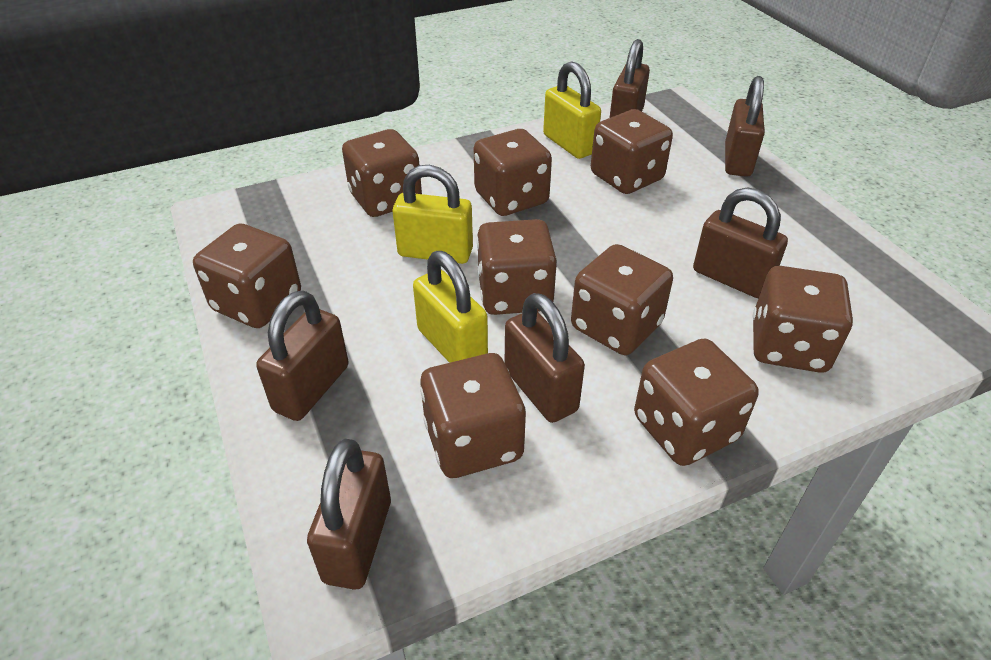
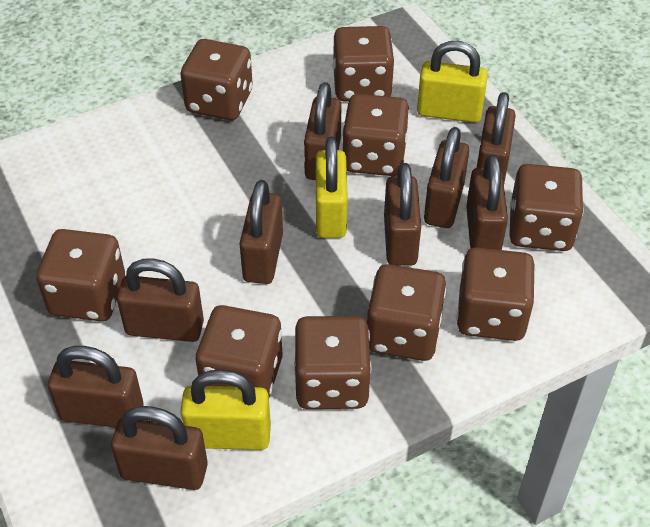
brown padlock: 6 -> 9

